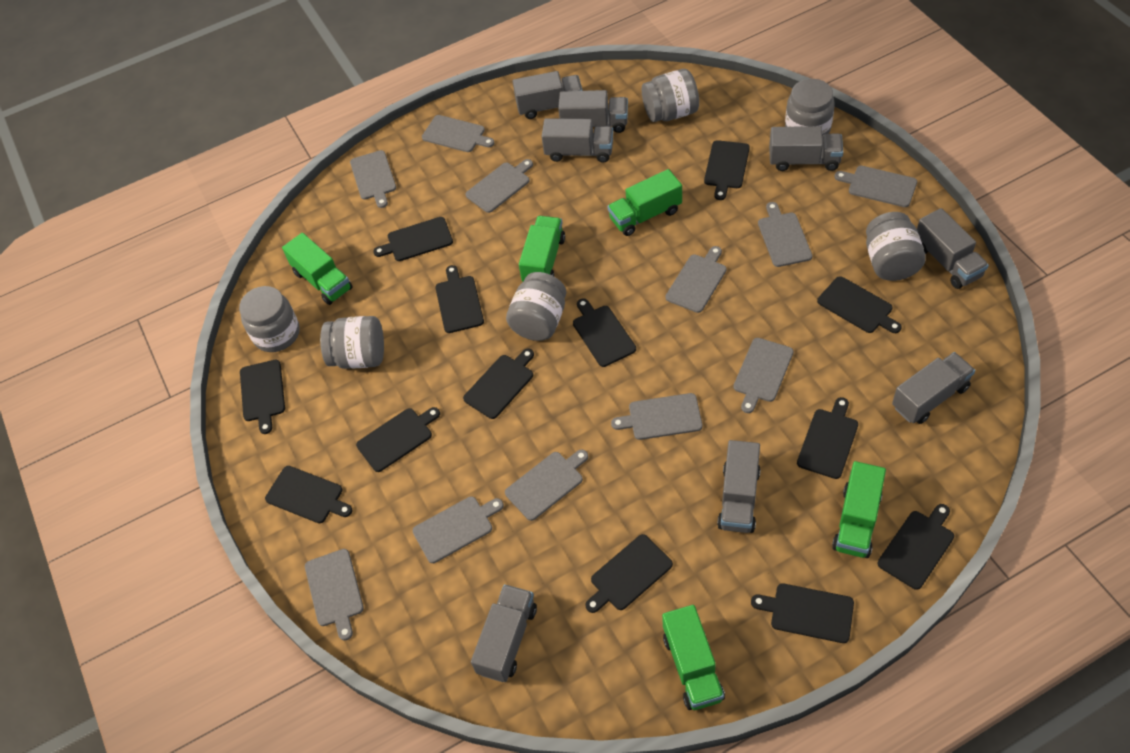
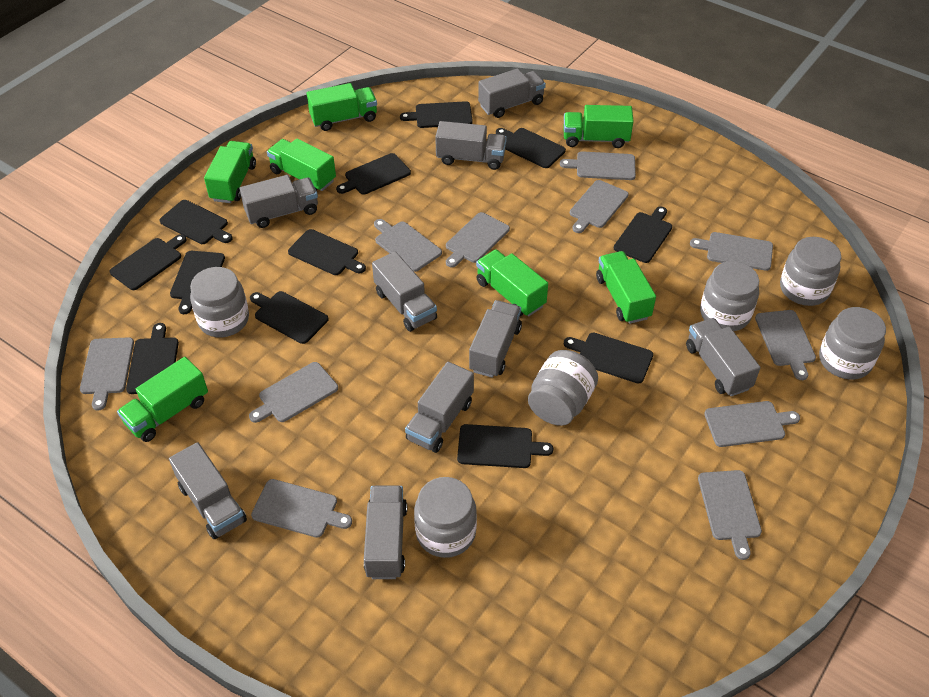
black cutting board: 13 -> 12
green truck: 5 -> 7
grey truck: 8 -> 9

